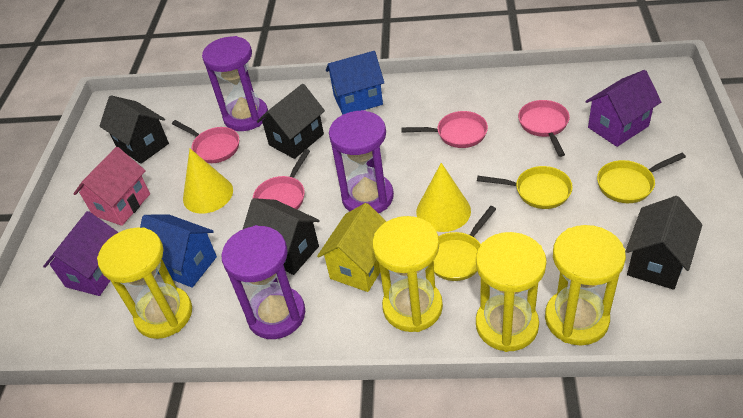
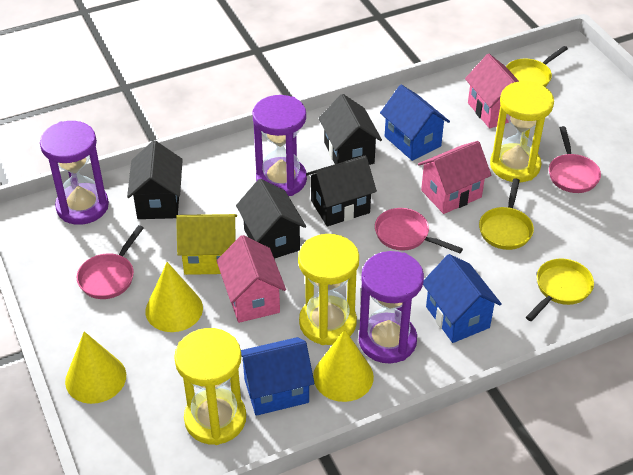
blue house: 2 -> 3
pink house: 1 -> 3
pink pan: 4 -> 3
purple house: 2 -> 0
yellow cone: 2 -> 3
yellow hourglass: 4 -> 3

